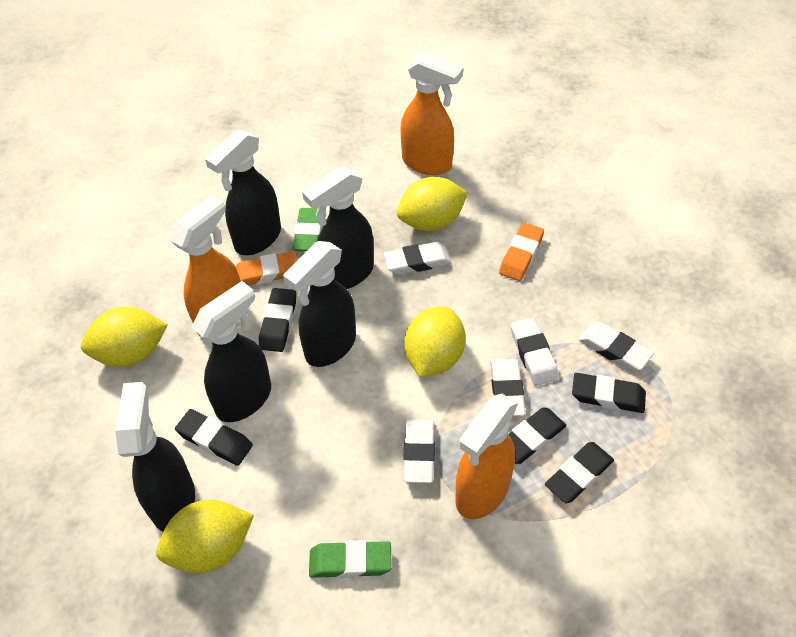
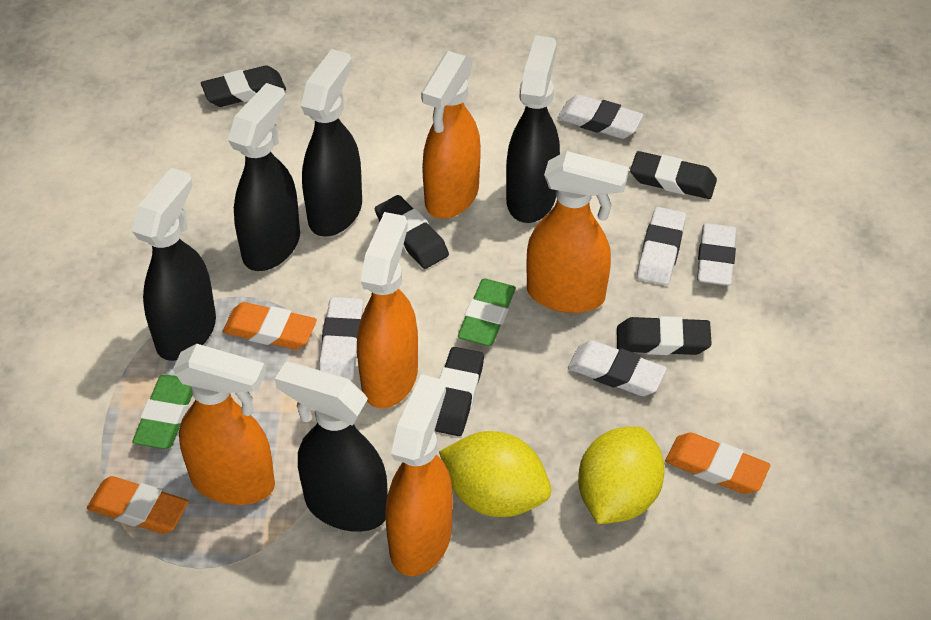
orange eraser: 2 -> 3
orange spray bottle: 3 -> 5
yellow lemon: 4 -> 2

